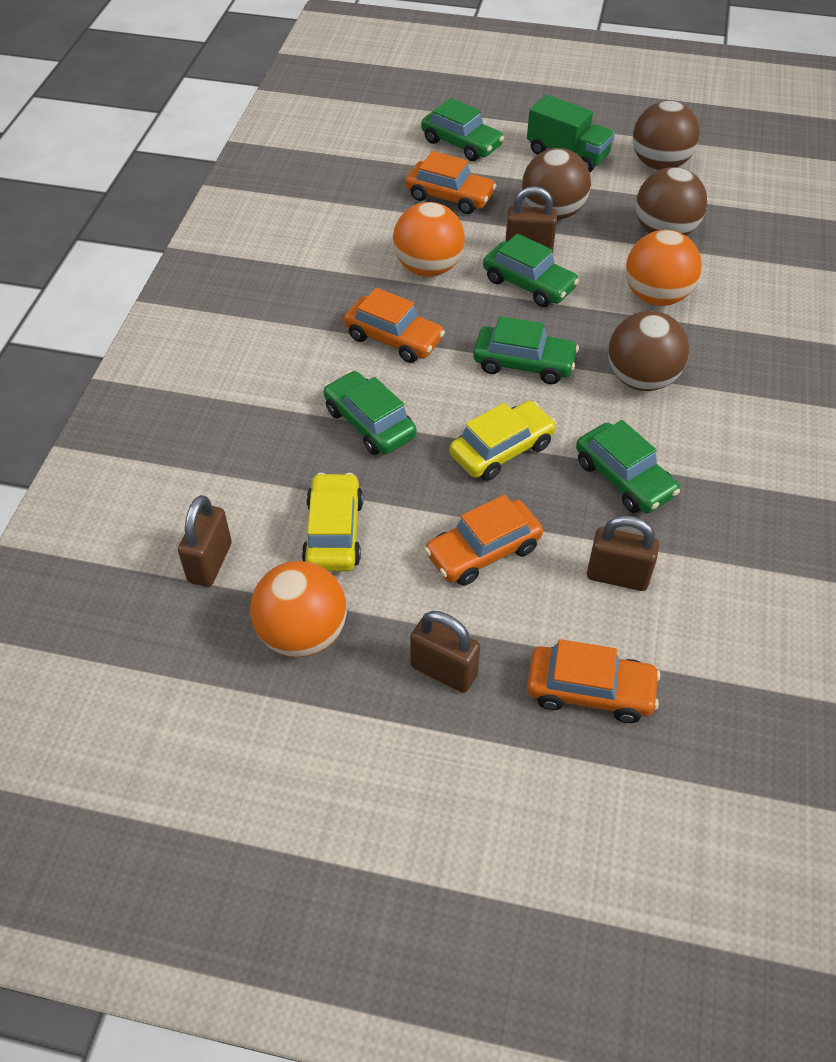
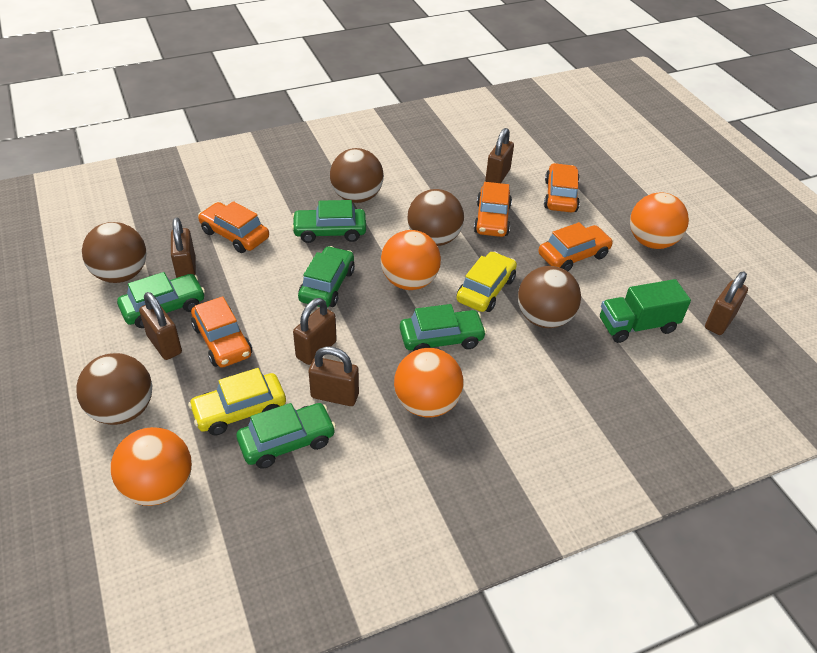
brown ball: 4 -> 5
brown padlock: 4 -> 6
orange ball: 3 -> 4
orange car: 4 -> 5

